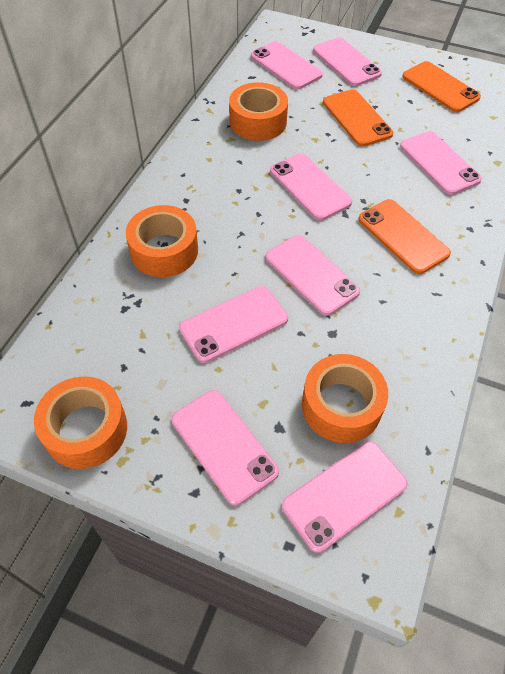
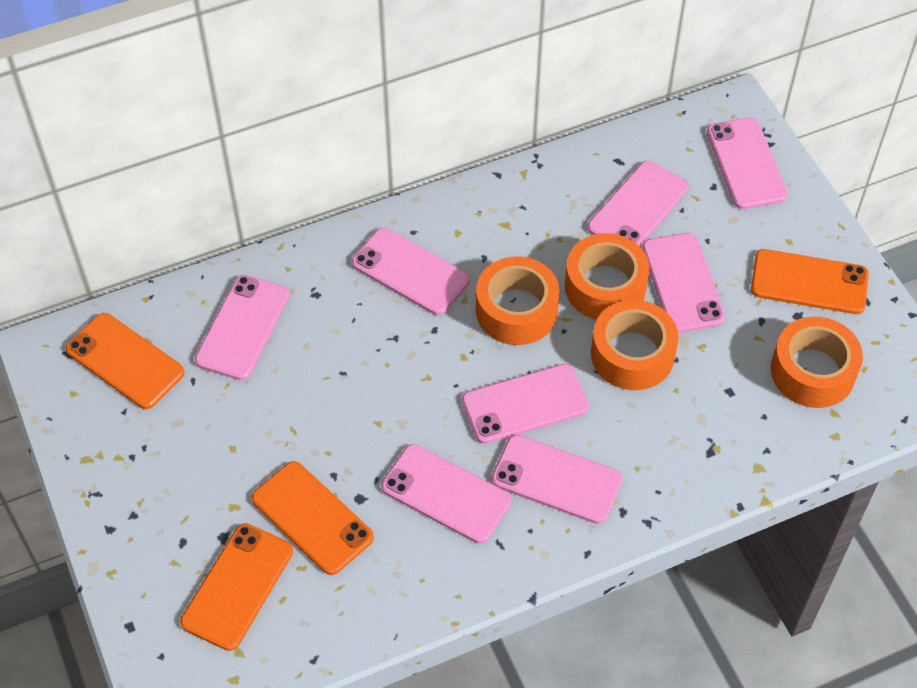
orange phone: 3 -> 4

